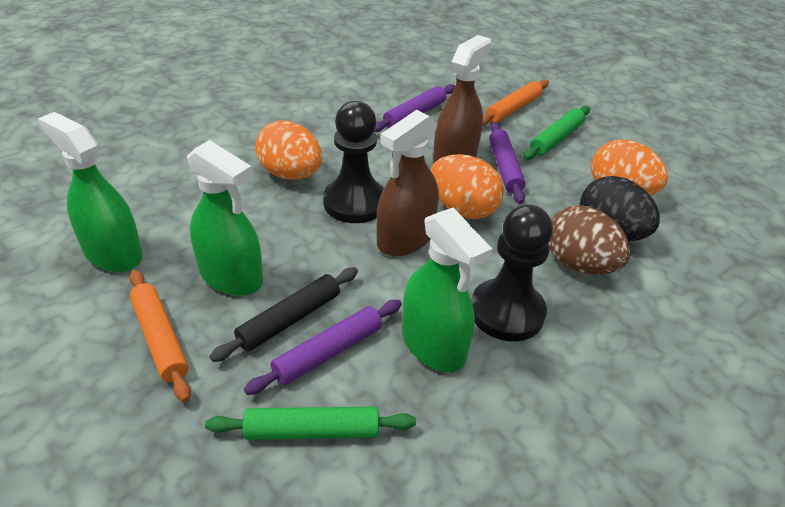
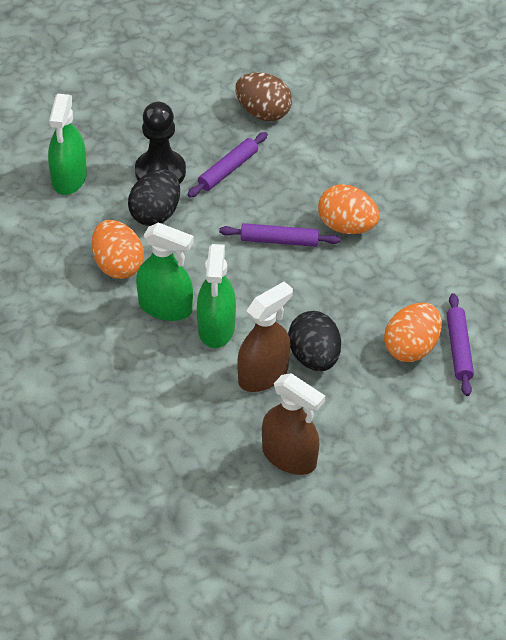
black egg: 1 -> 2
black pawn: 2 -> 1
black rolling pin: 1 -> 0
green rolling pin: 2 -> 0
orange rolling pin: 2 -> 0

